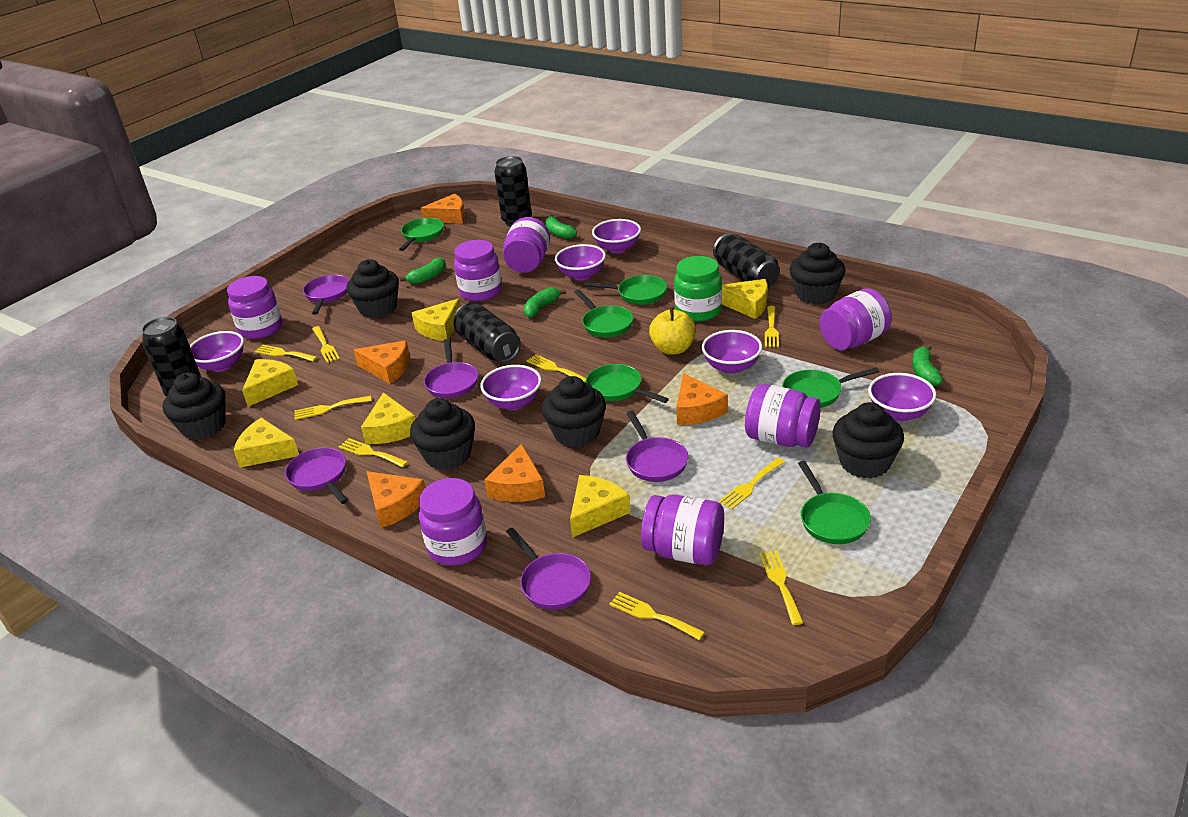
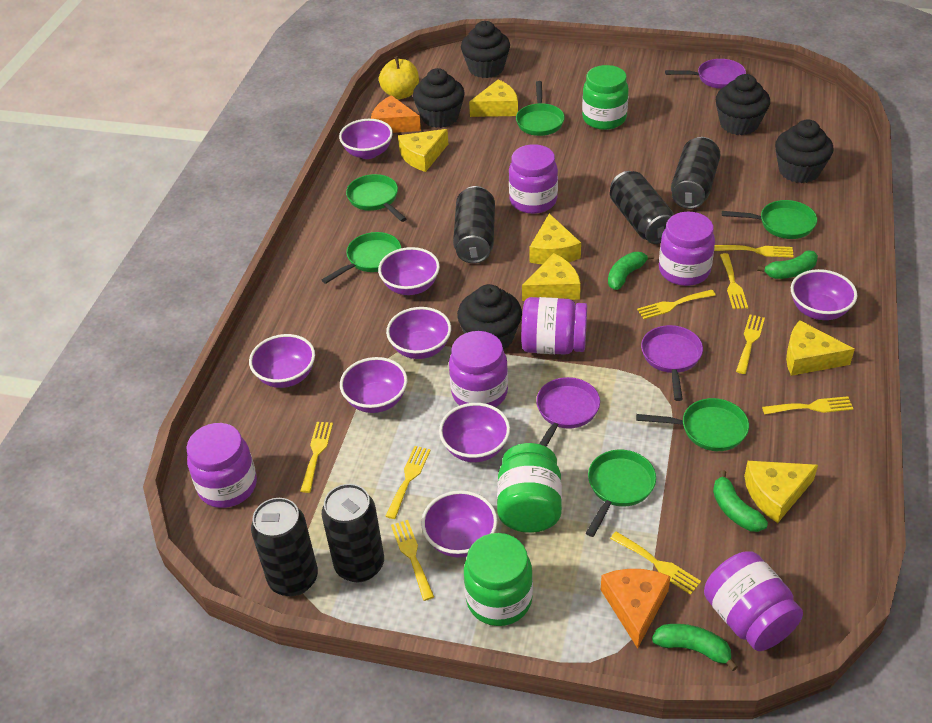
black can: 4 -> 5
black cupcake: 6 -> 5
green jar: 1 -> 3
orange cheese: 5 -> 2
purple bowl: 6 -> 8
purple jar: 7 -> 6
purple pan: 5 -> 3

